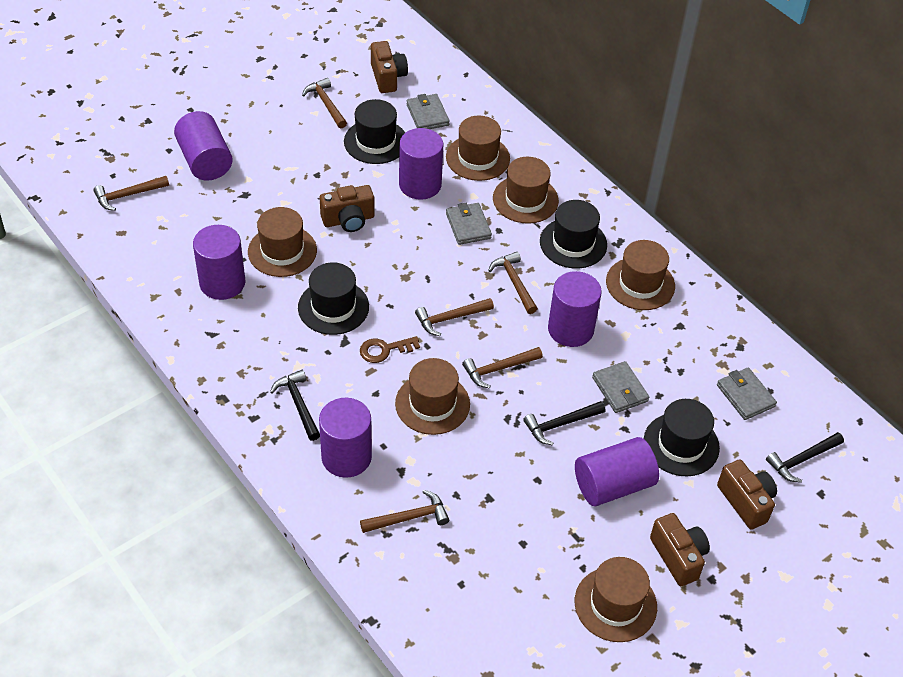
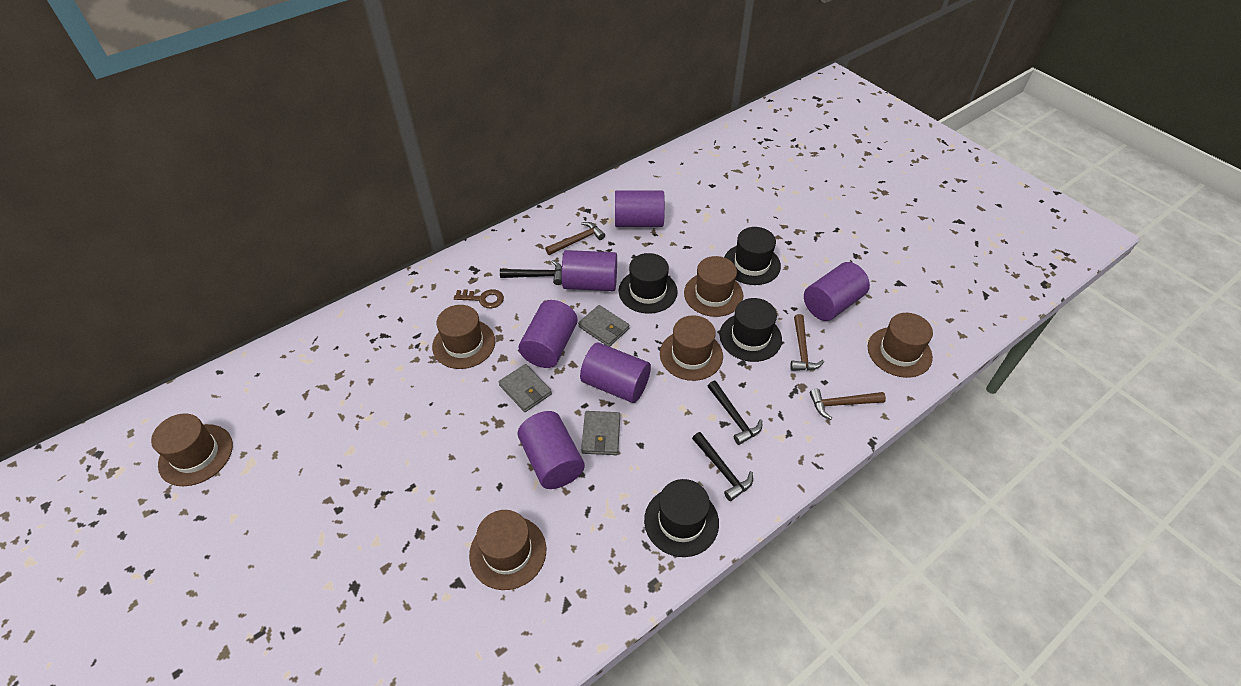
brown camera: 4 -> 0
brown hammer: 6 -> 3
grey wallet: 4 -> 3

